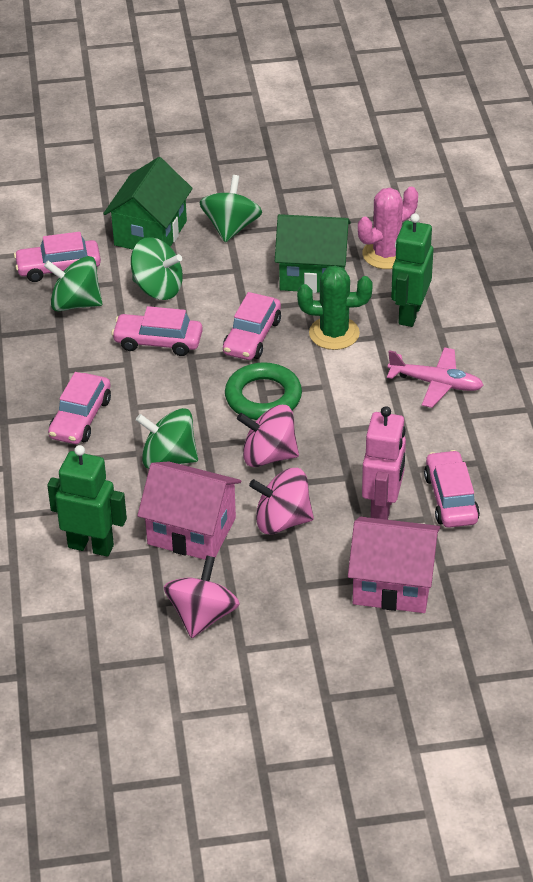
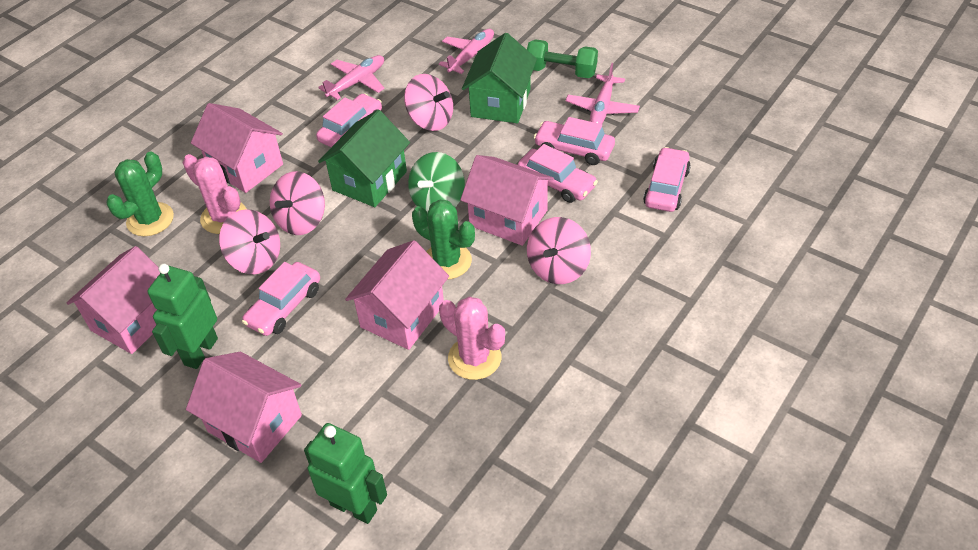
green cactus: 1 -> 2
green dumbbell: 0 -> 1
green ring: 1 -> 0
green spinning top: 4 -> 1
pink cactus: 1 -> 2
pink house: 2 -> 5
pink plane: 1 -> 3
pink robot: 1 -> 0
pink spinning top: 3 -> 4

